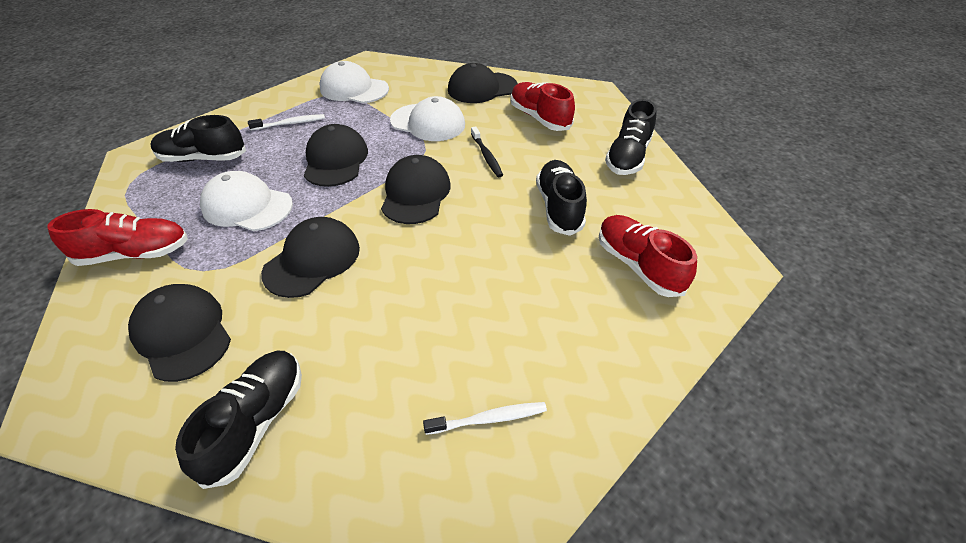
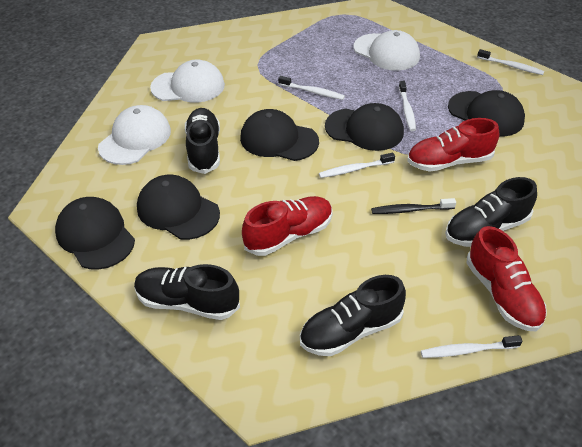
white toothbrush: 2 -> 5

